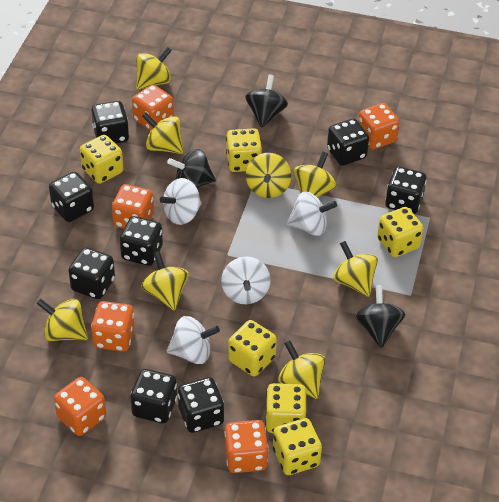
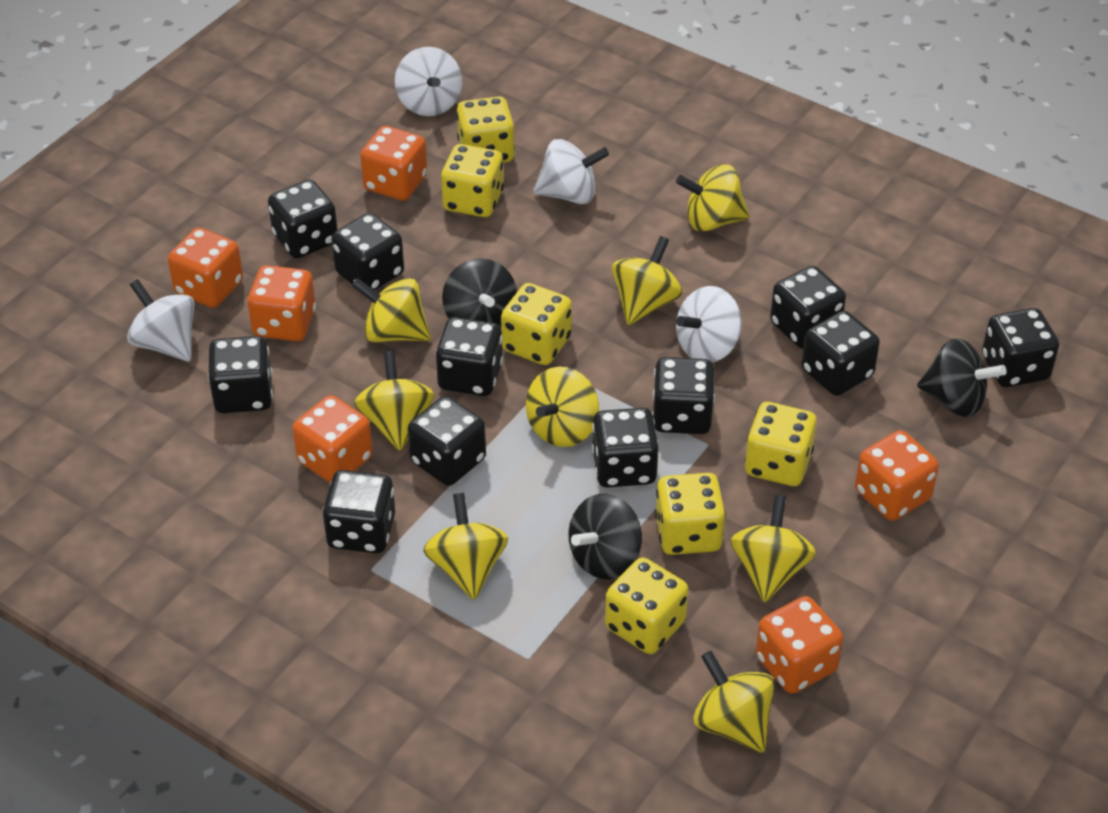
black dice: 8 -> 11

